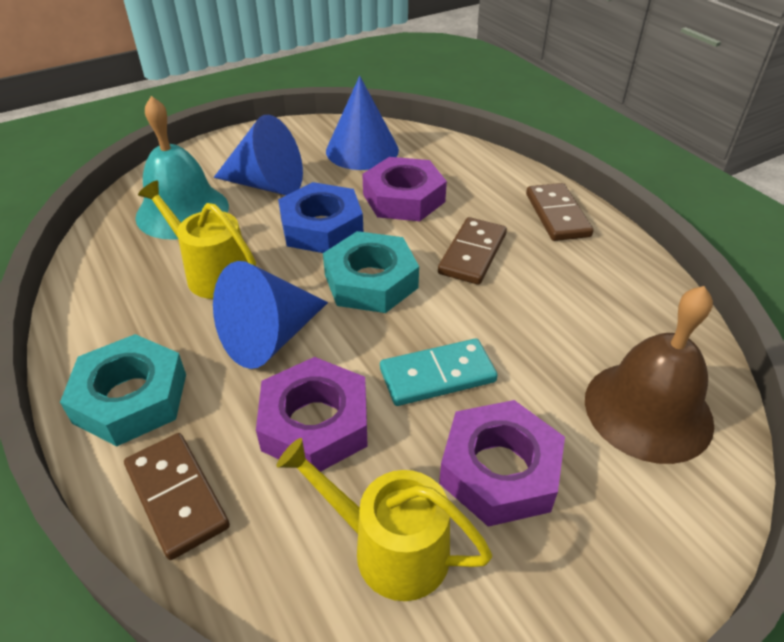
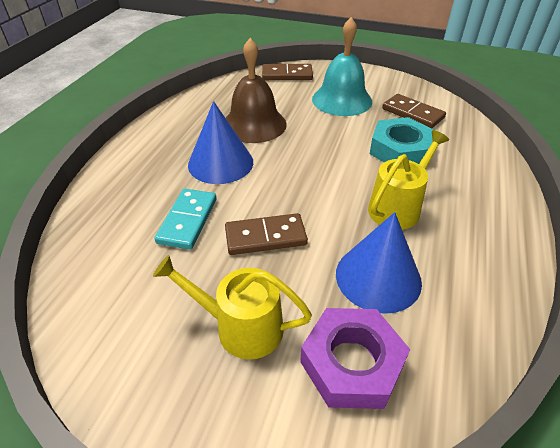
blue cone: 3 -> 2
blue nut: 1 -> 0
purple nut: 3 -> 1
turquoise nut: 2 -> 1

